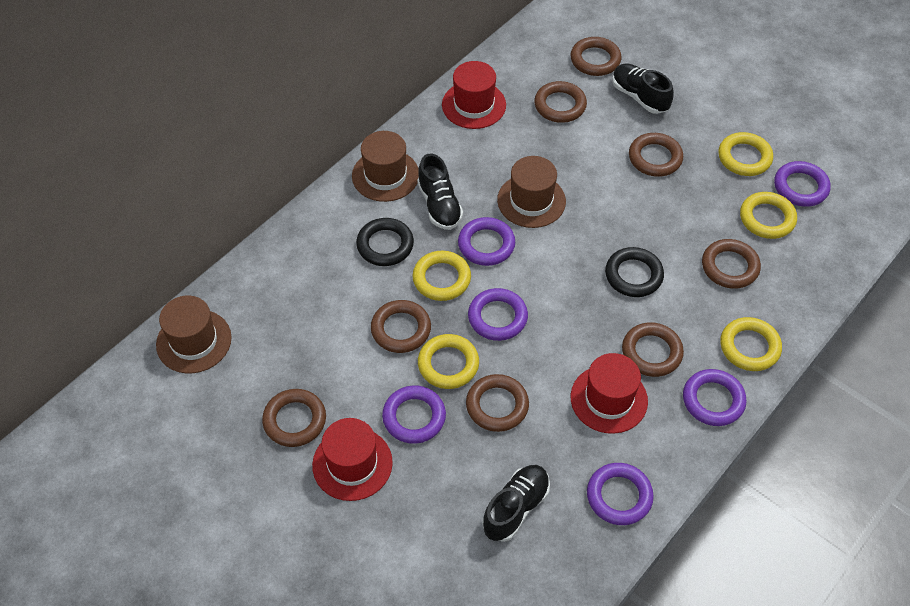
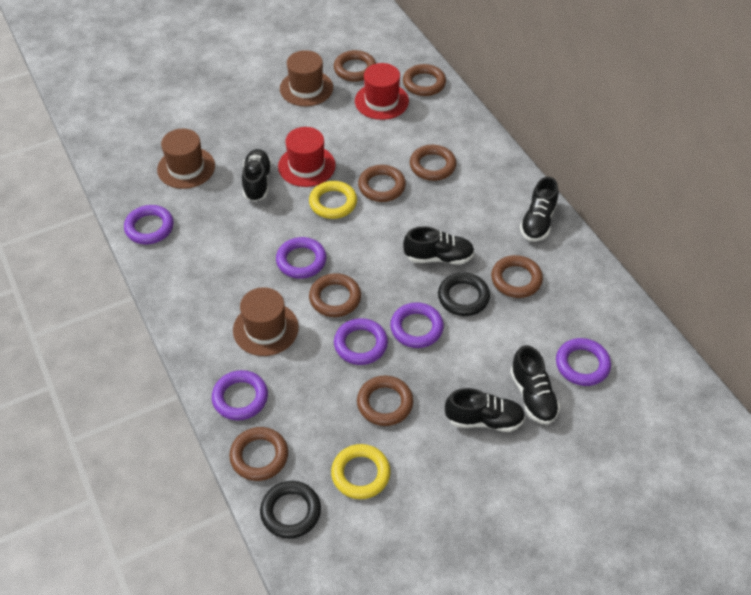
black shoe: 3 -> 5
red hat: 3 -> 2
yellow ring: 5 -> 2

